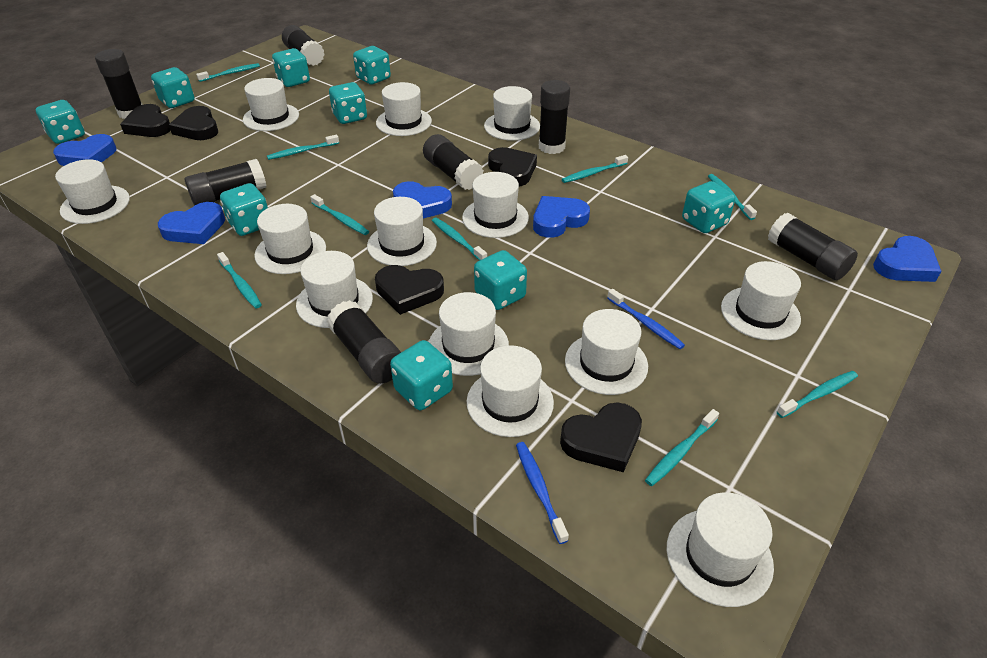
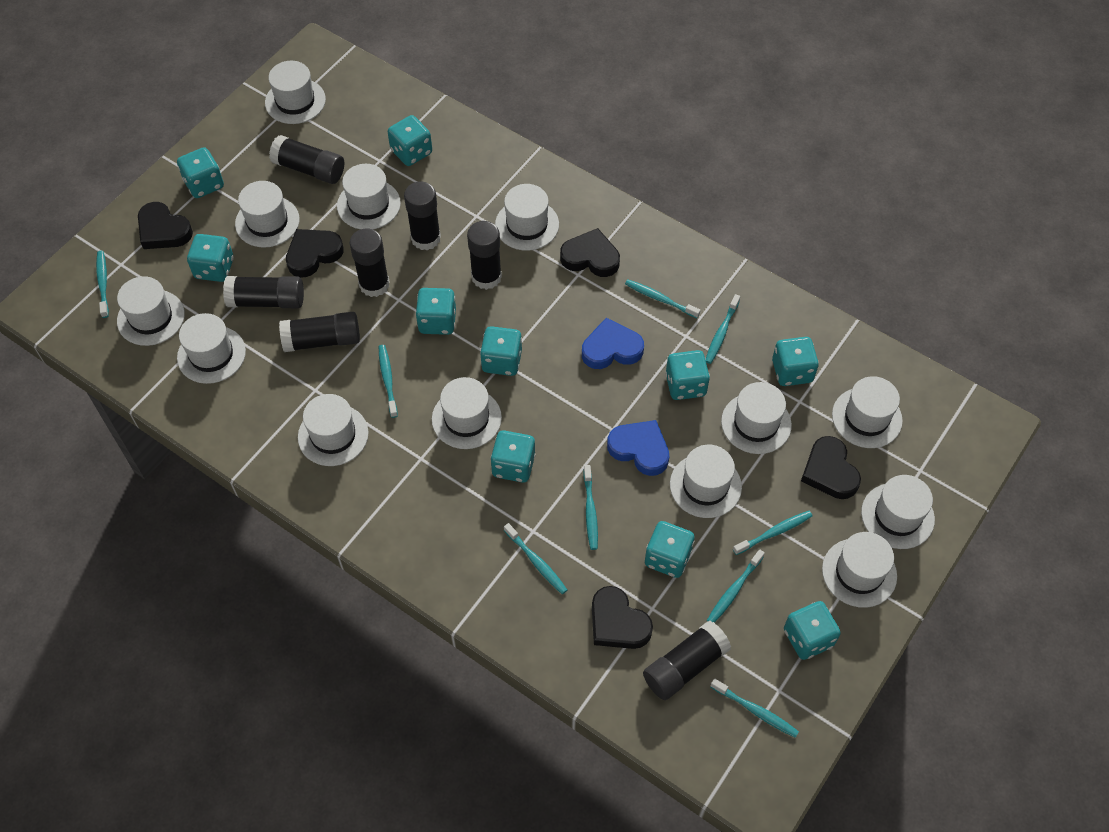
blue heart: 5 -> 2
blue toothbrush: 2 -> 0
turquoise dice: 9 -> 10

